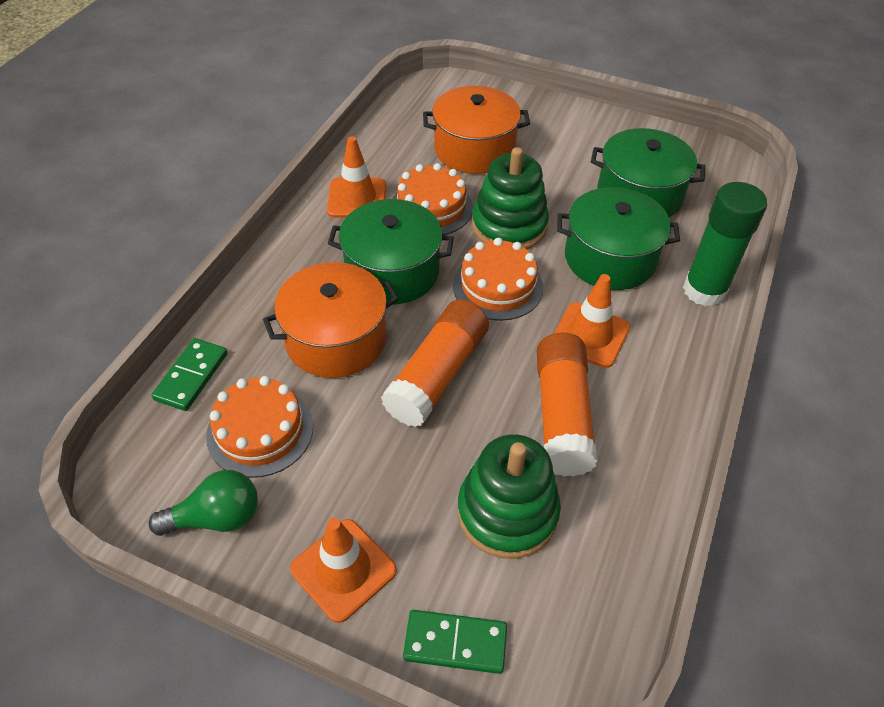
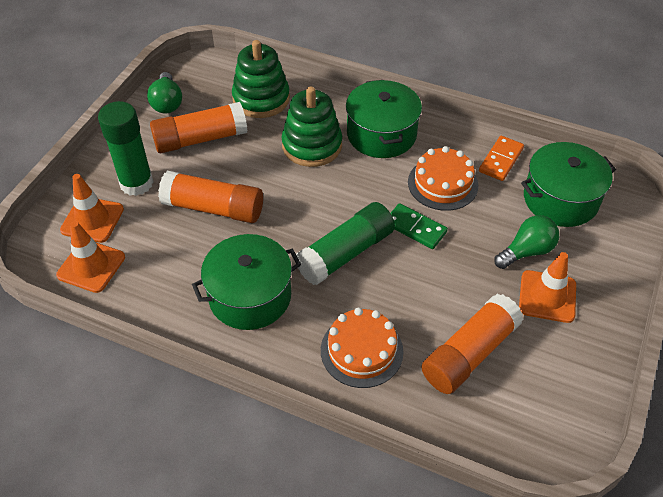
green domino: 2 -> 1
green glue stick: 1 -> 2
green light bulb: 1 -> 2
orange cake: 3 -> 2
orange domino: 0 -> 1
orange glue stick: 2 -> 3
orange pot: 2 -> 0

